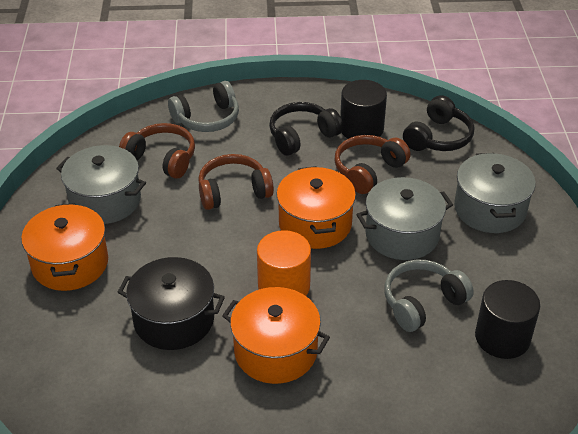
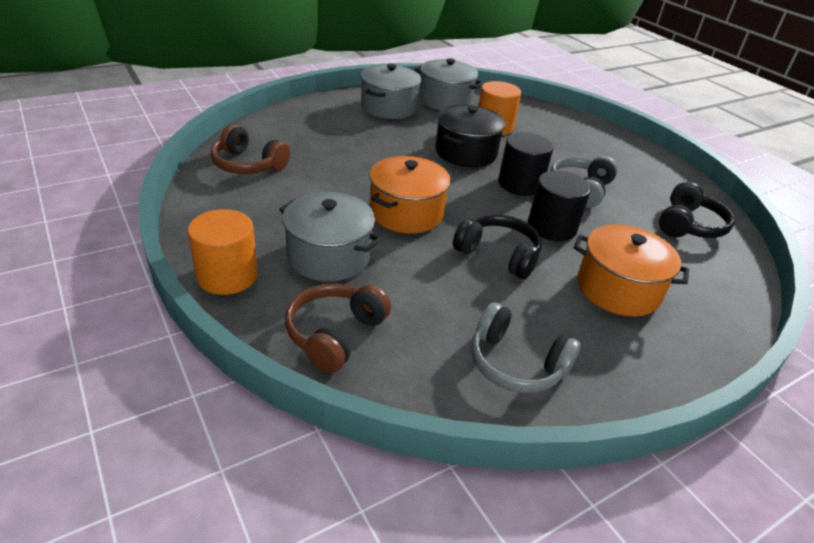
brown headphones: 3 -> 2
orange cylinder: 1 -> 2
orange pot: 3 -> 2

